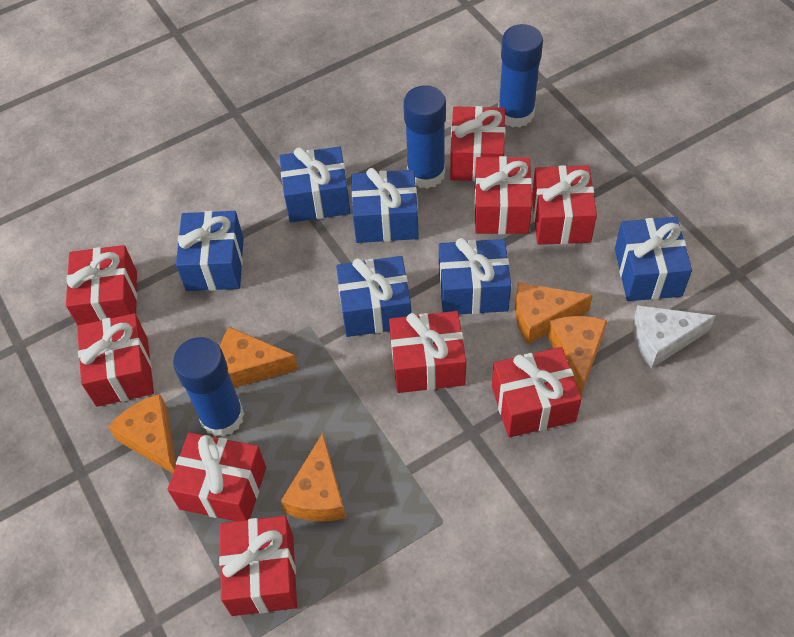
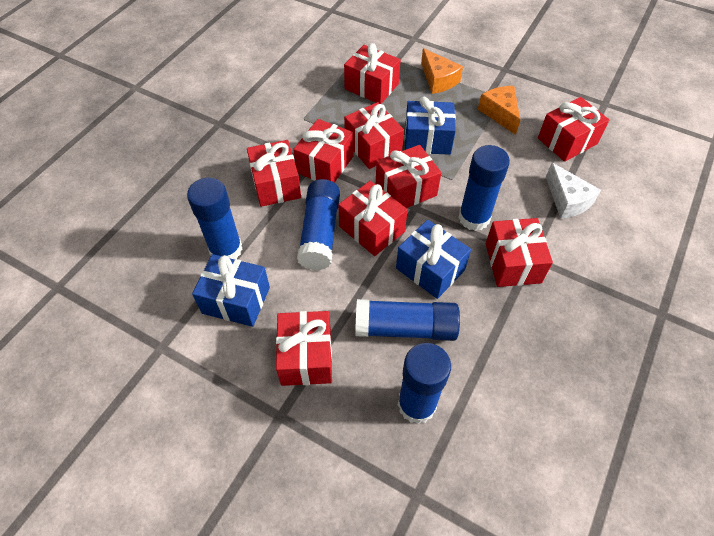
blue gift: 6 -> 3
blue glue stick: 3 -> 5
orange cheese: 5 -> 2

